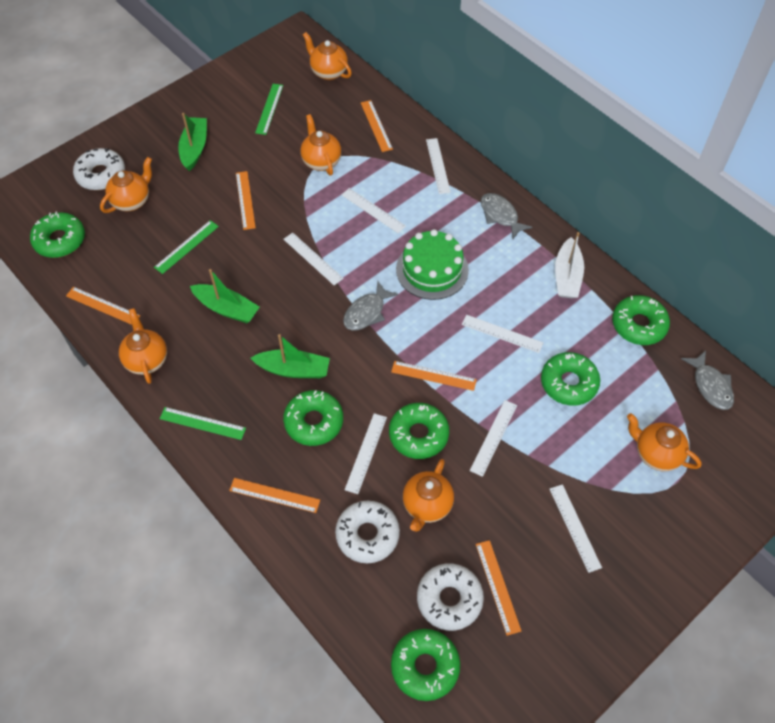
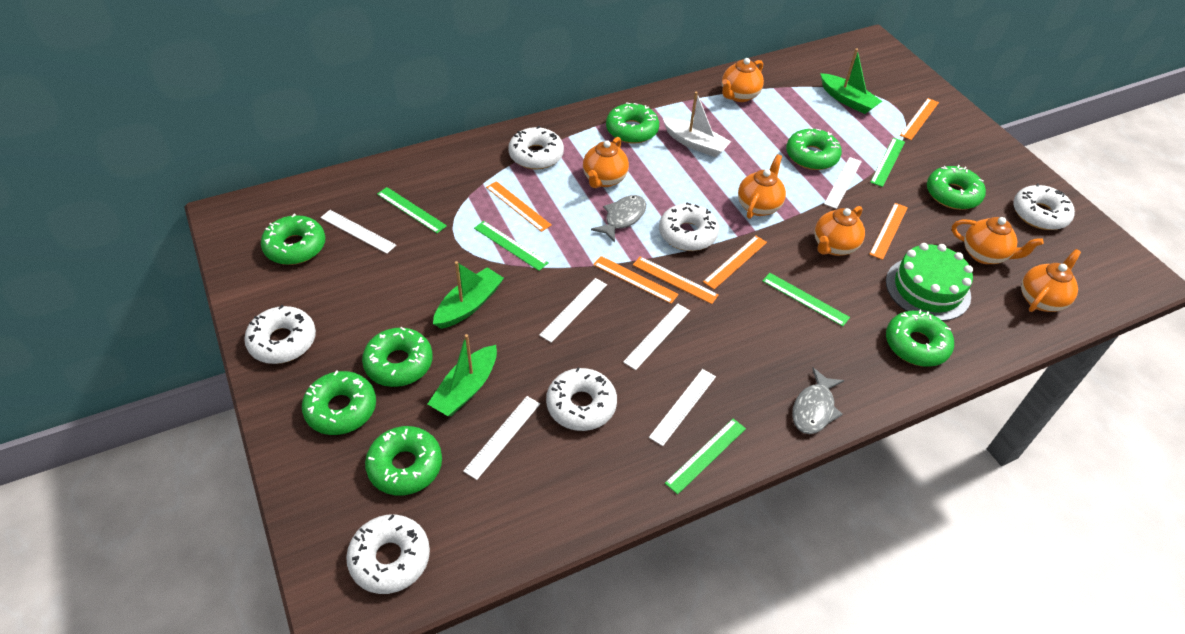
green donut: 6 -> 8
green ruler: 3 -> 5
grey fish: 3 -> 2
white donut: 3 -> 6
white ruler: 7 -> 6

